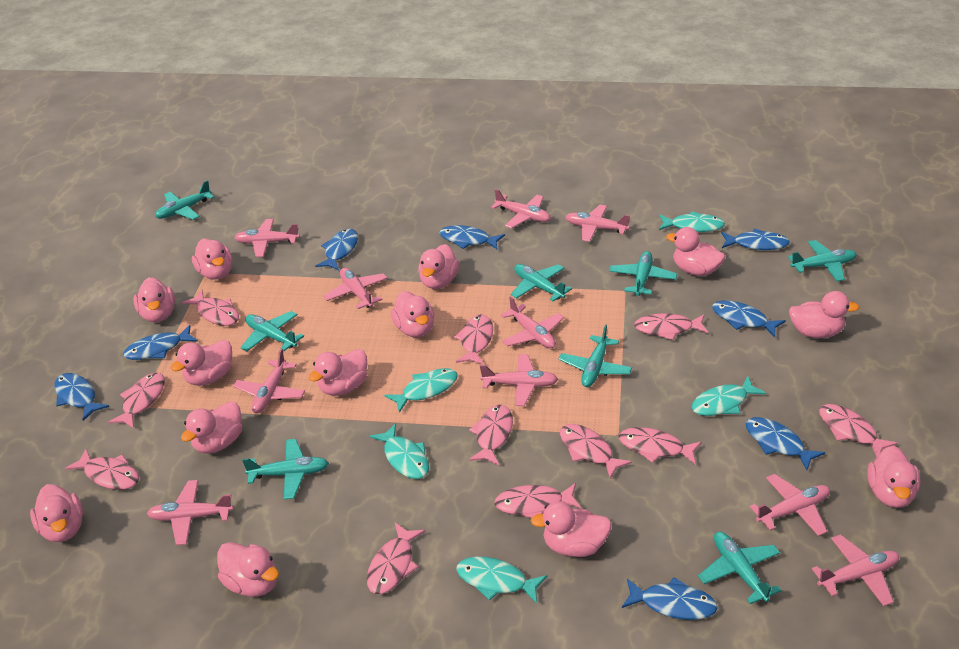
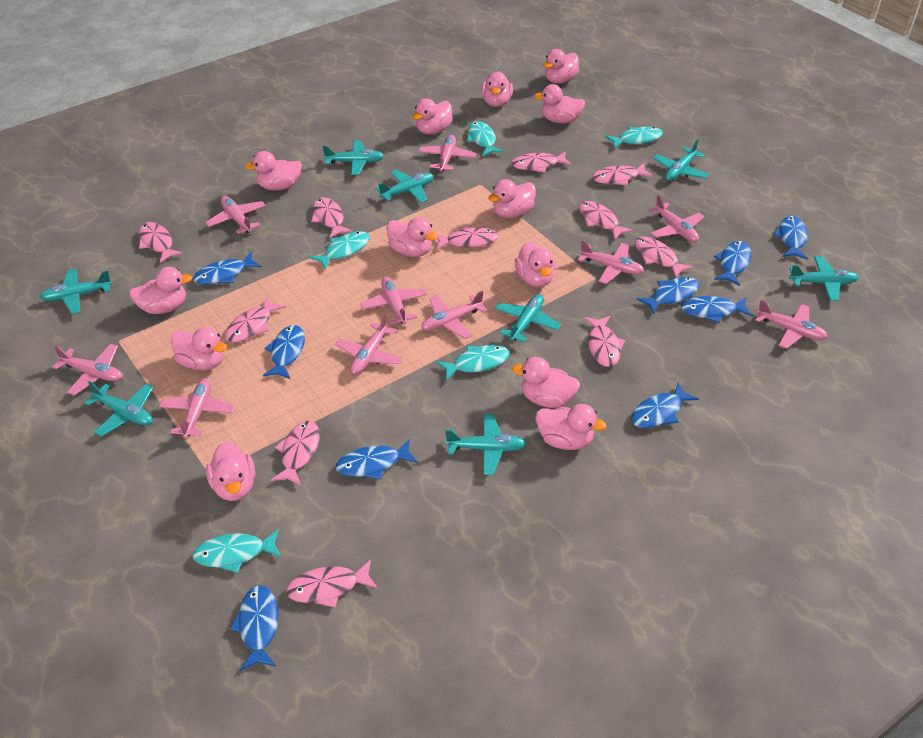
blue fish: 8 -> 9

